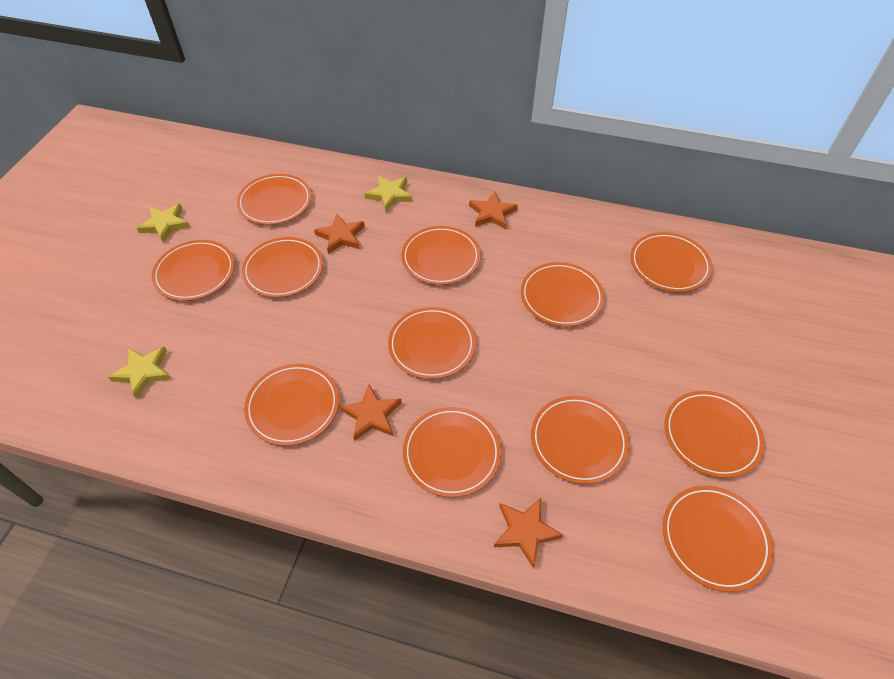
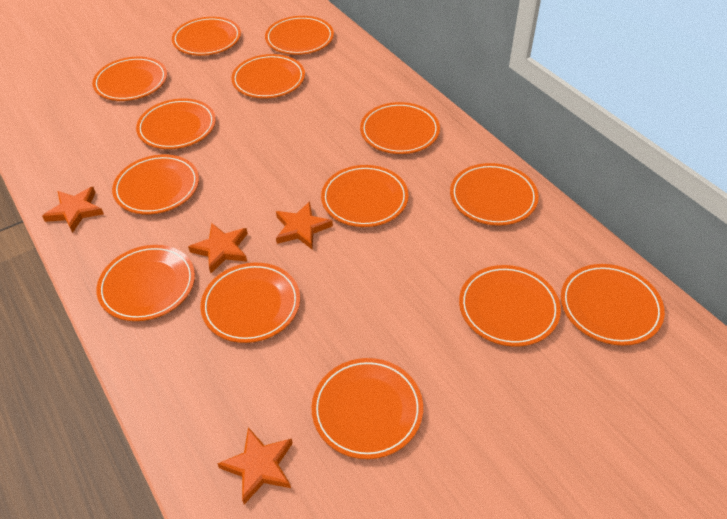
orange plate: 12 -> 14
yellow star: 3 -> 0

